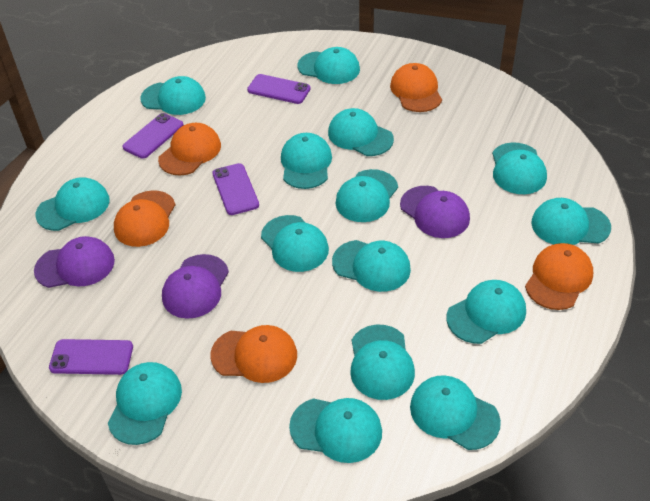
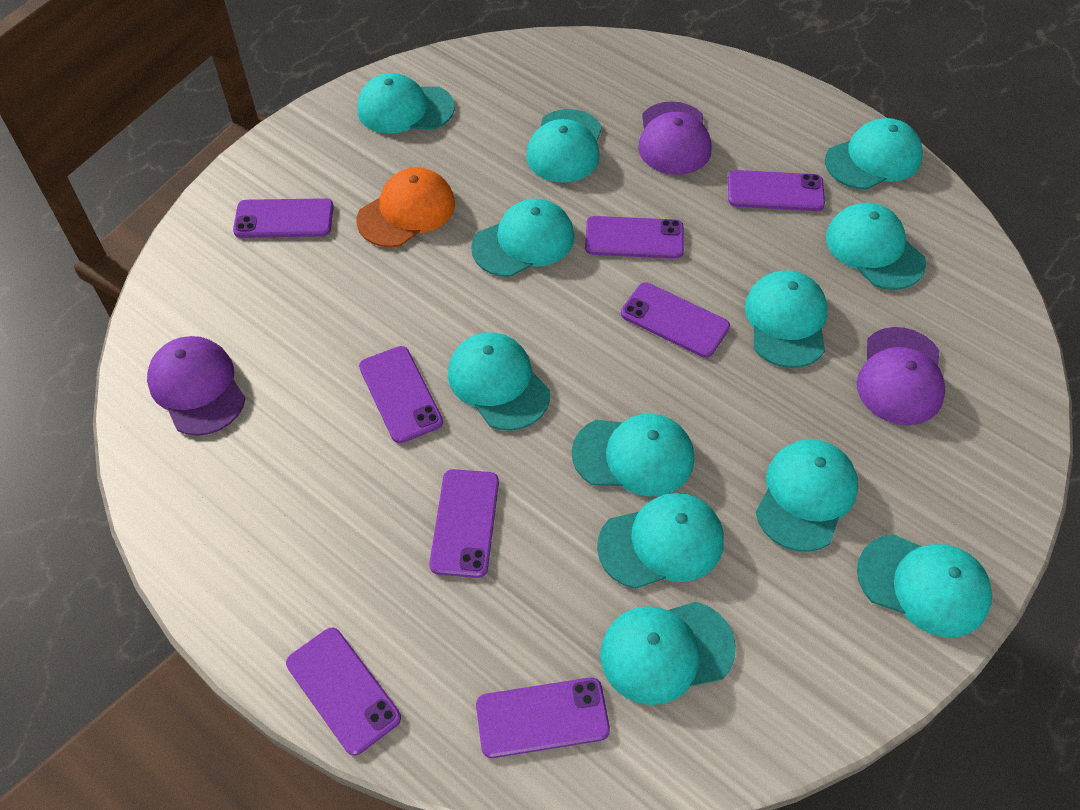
orange cap: 5 -> 1
purple phone: 4 -> 8
turquoise cap: 15 -> 12

